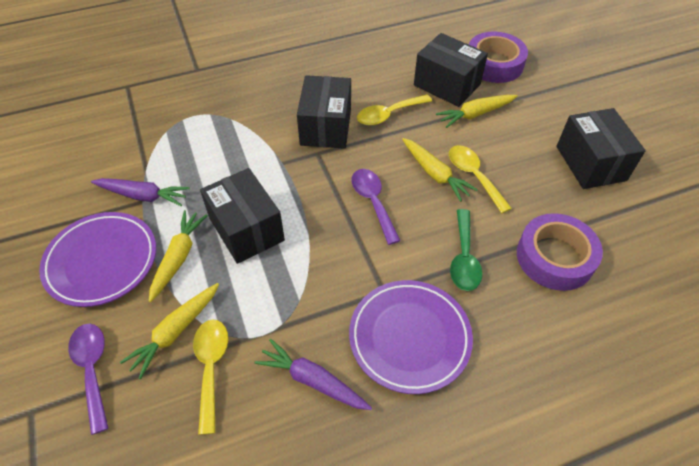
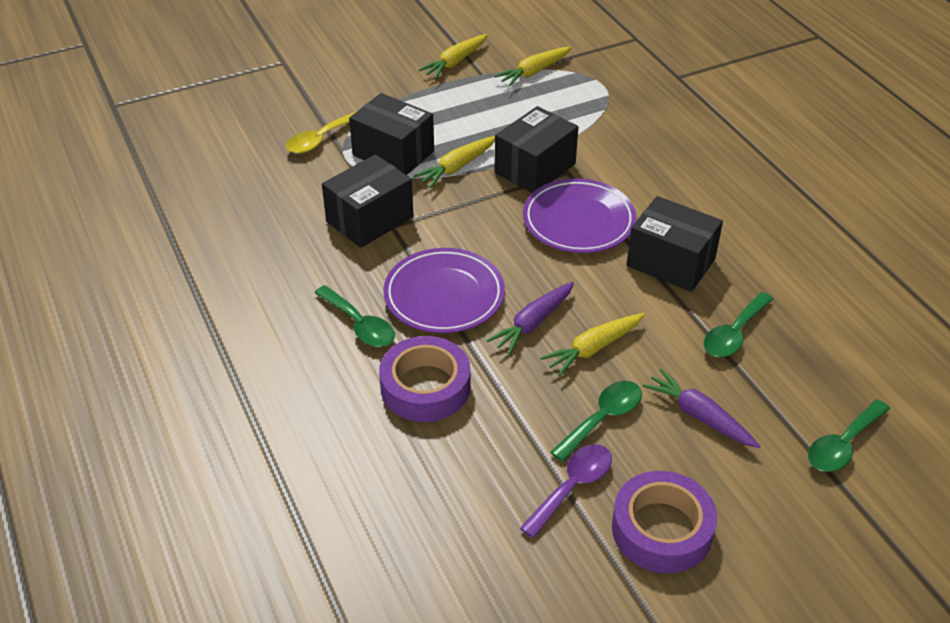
green spoon: 1 -> 4
purple spoon: 2 -> 1
yellow spoon: 3 -> 1

